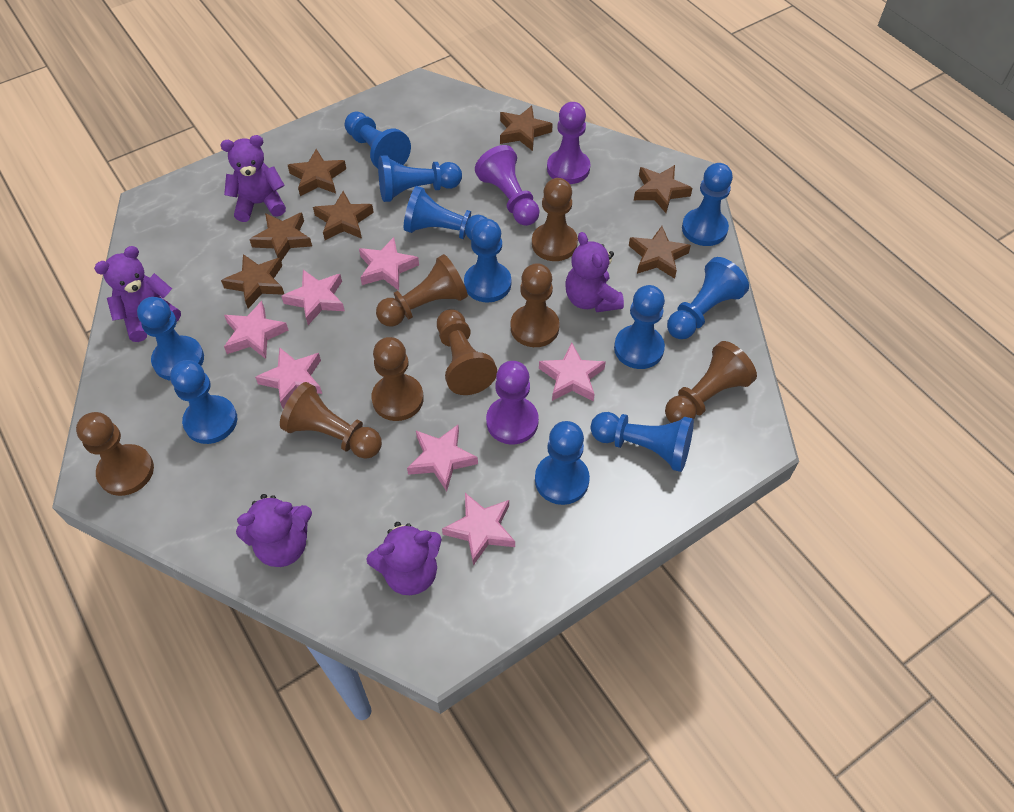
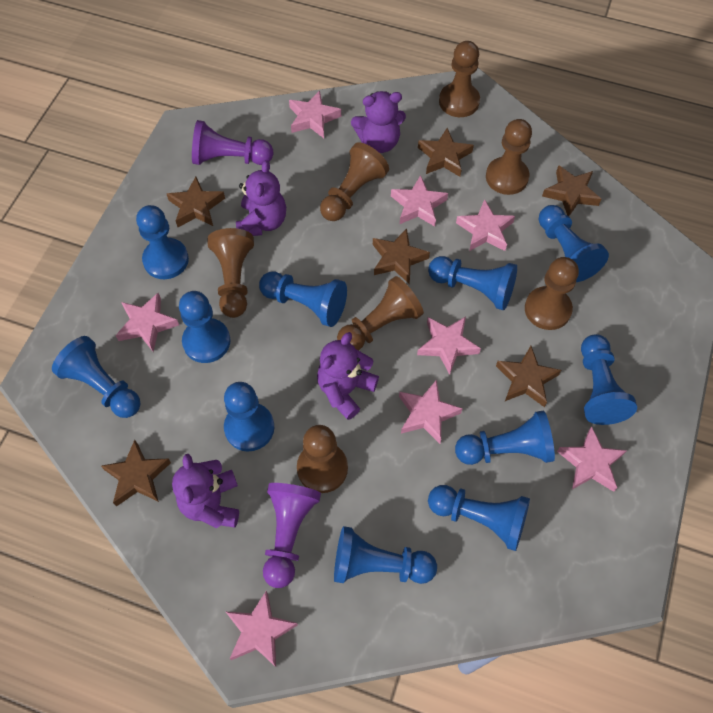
brown pawn: 8 -> 7
brown star: 7 -> 6
pink star: 7 -> 8
purple pawn: 3 -> 2
purple teddy bear: 5 -> 4

